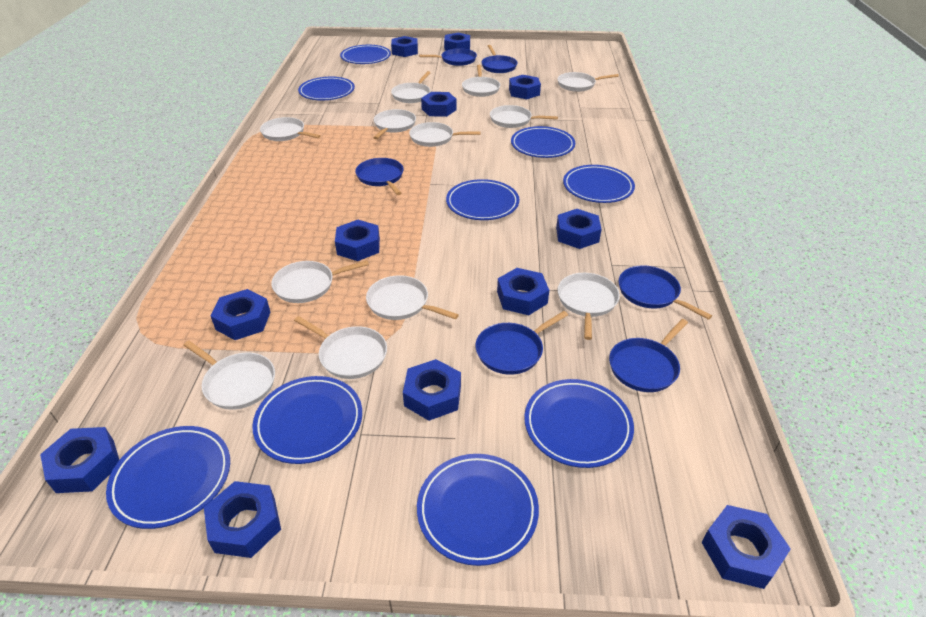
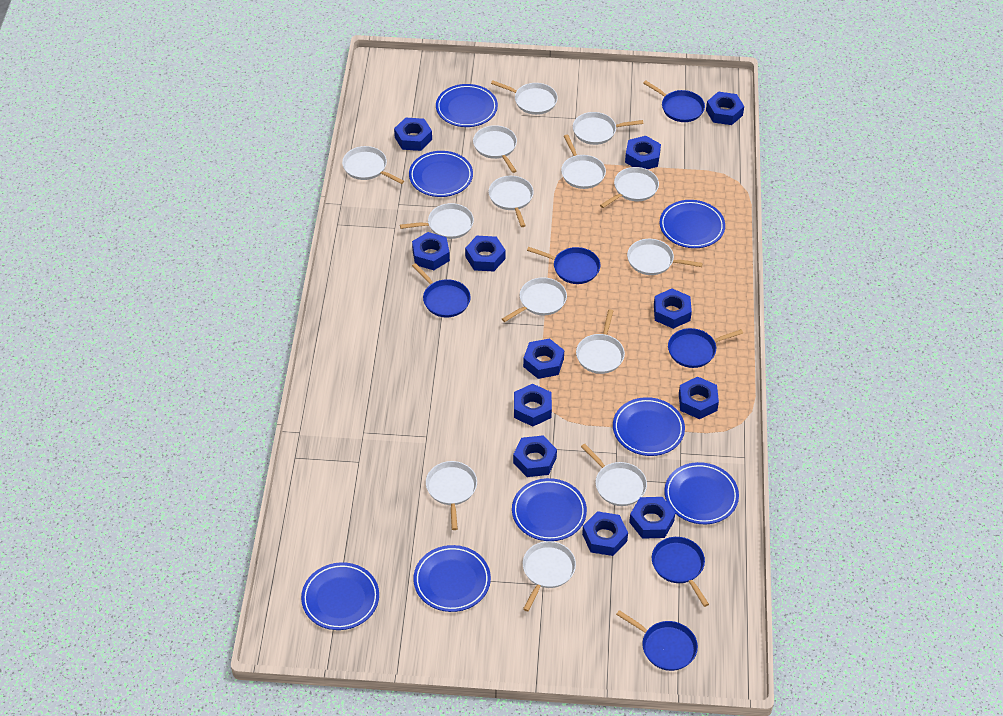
blue plate: 9 -> 8
white pan: 12 -> 14

